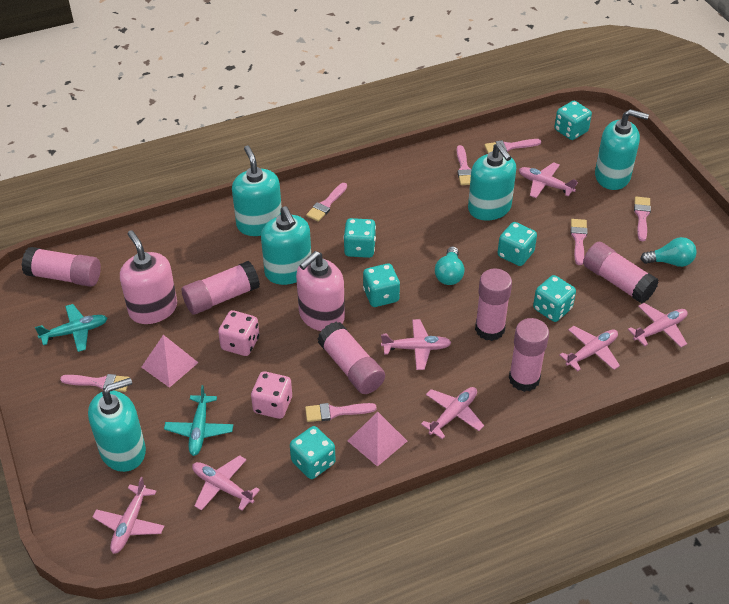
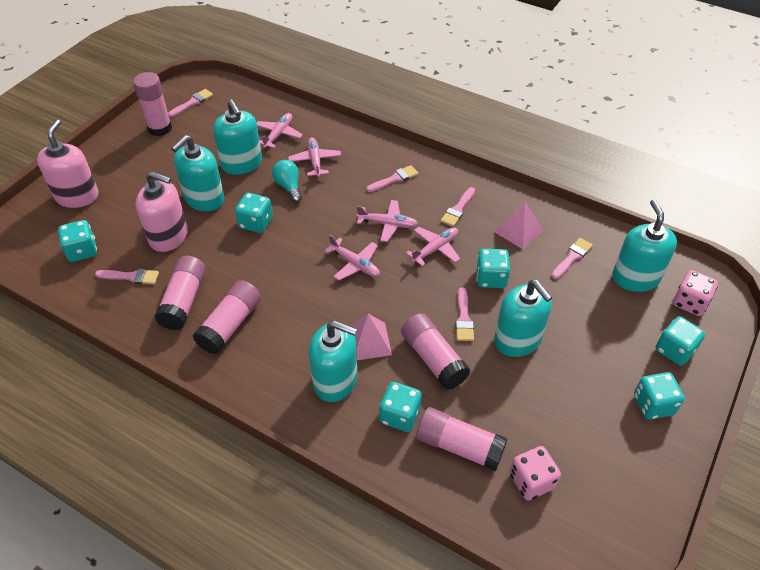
pink brush: 7 -> 6
pink glue stick: 6 -> 5
pink plane: 7 -> 5
turquoise light bulb: 2 -> 1
turquoise plane: 2 -> 0

